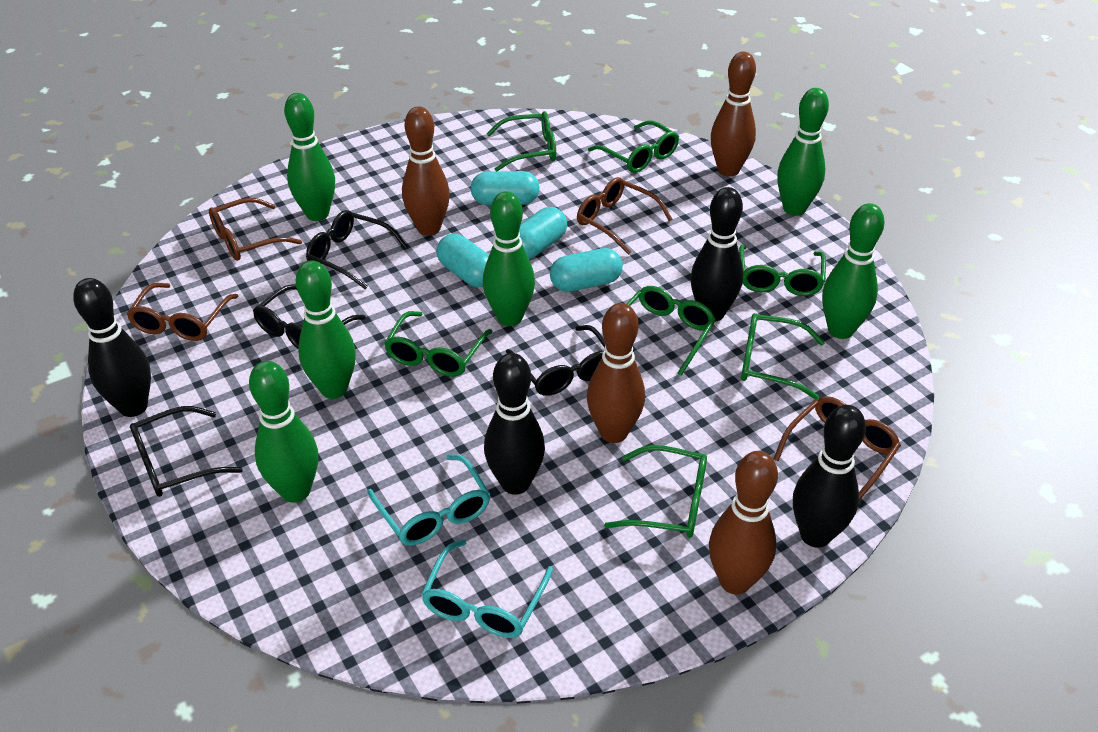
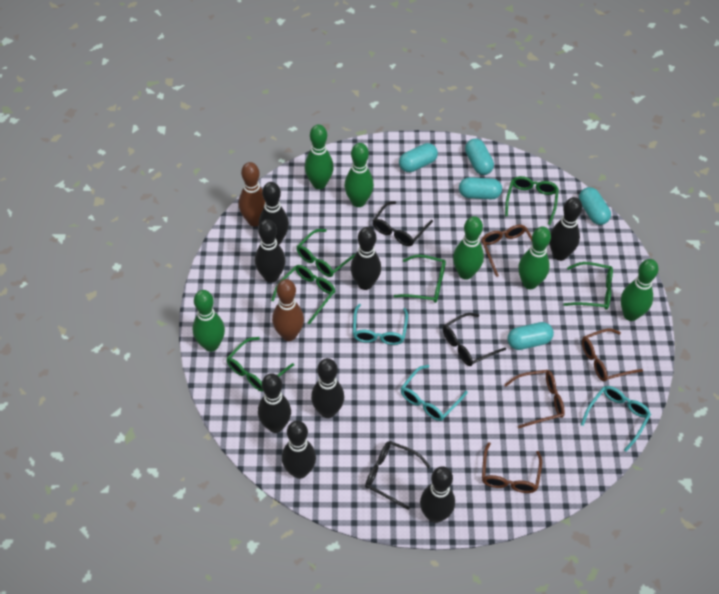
black bowling pin: 4 -> 8
black glasses: 4 -> 3
brown bowling pin: 4 -> 2
green glasses: 7 -> 6
turquoise capsule: 4 -> 5
turquoise glasses: 2 -> 3

